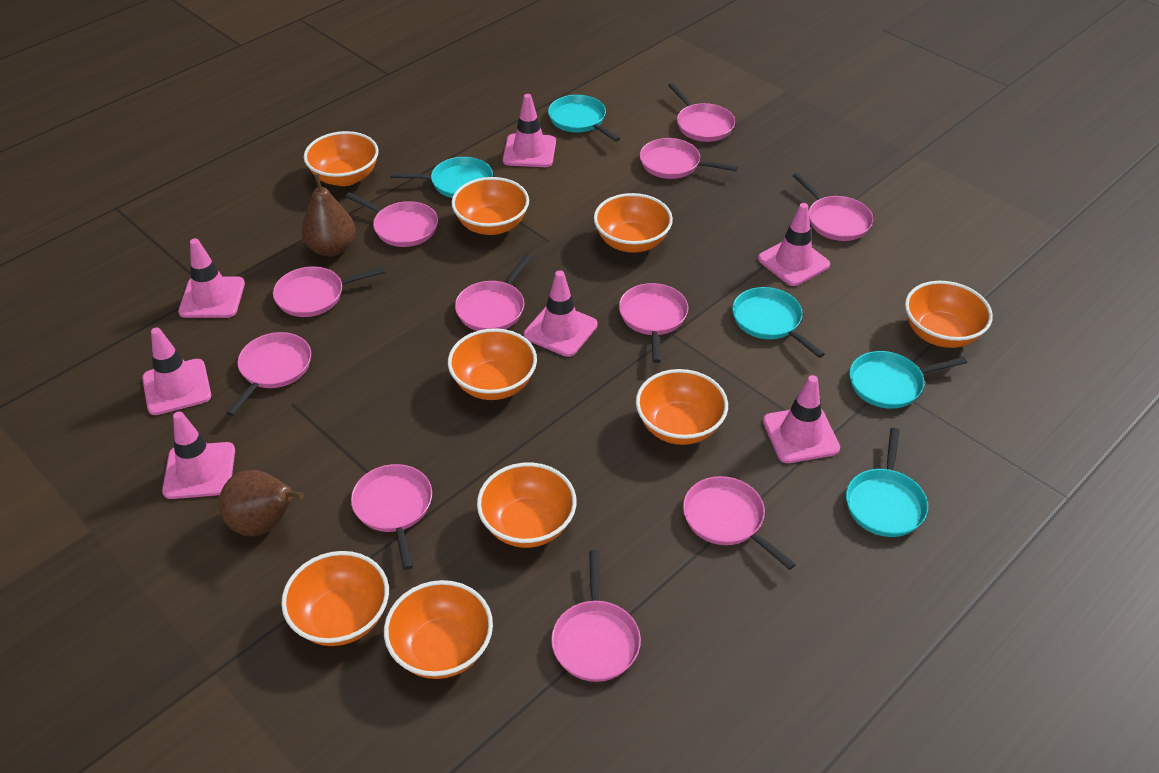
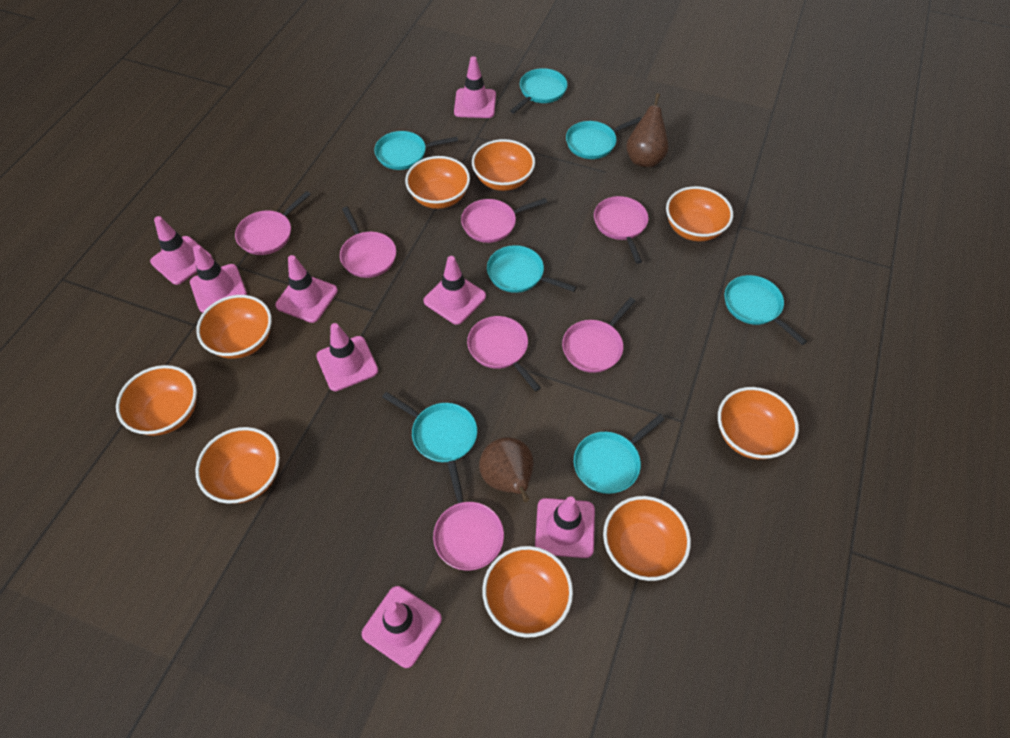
pink pan: 11 -> 7
pink traffic cone: 7 -> 8
turquoise pan: 5 -> 7

